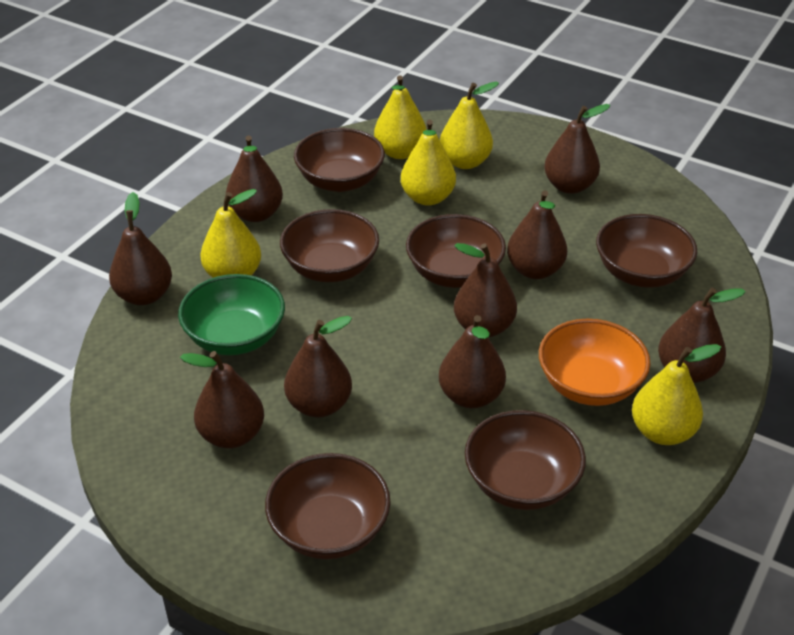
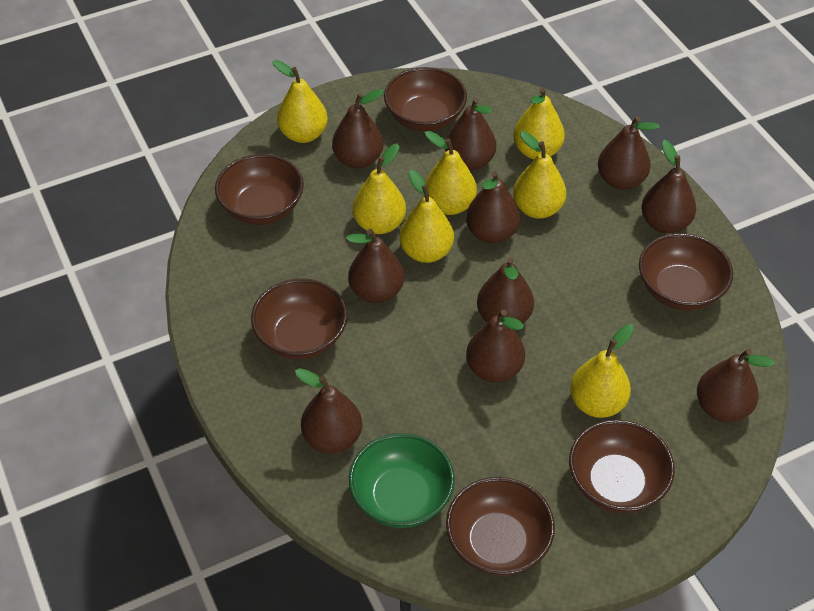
brown pear: 9 -> 10
orange bowl: 1 -> 0
yellow pear: 5 -> 7

